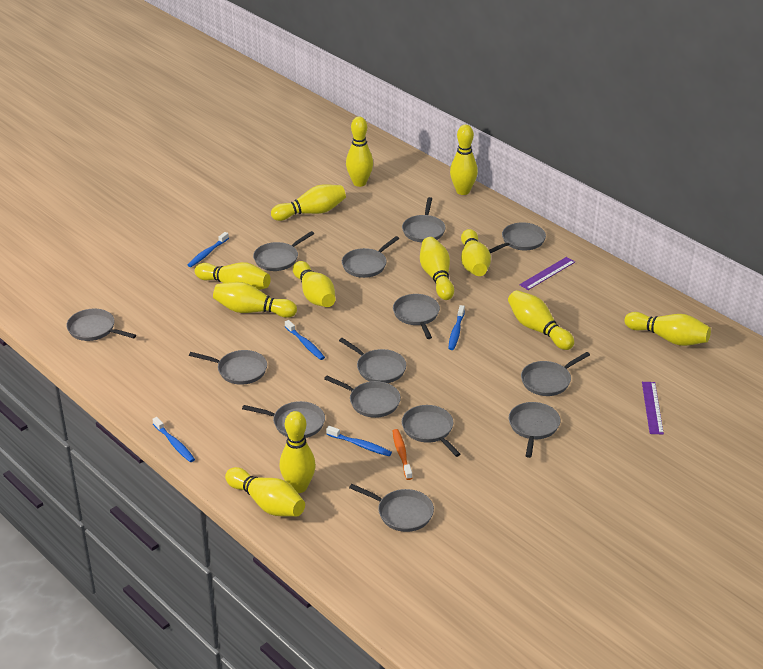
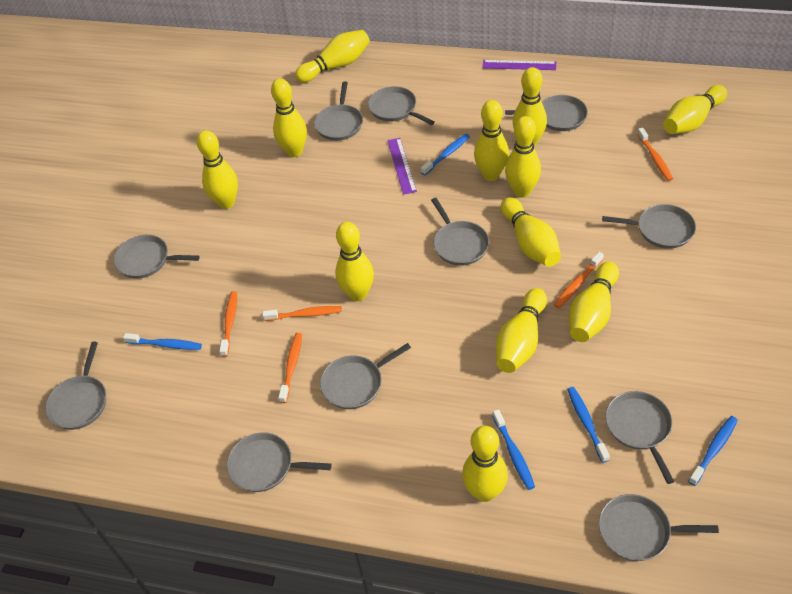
grey pan: 14 -> 11
orange toothbrush: 1 -> 5

